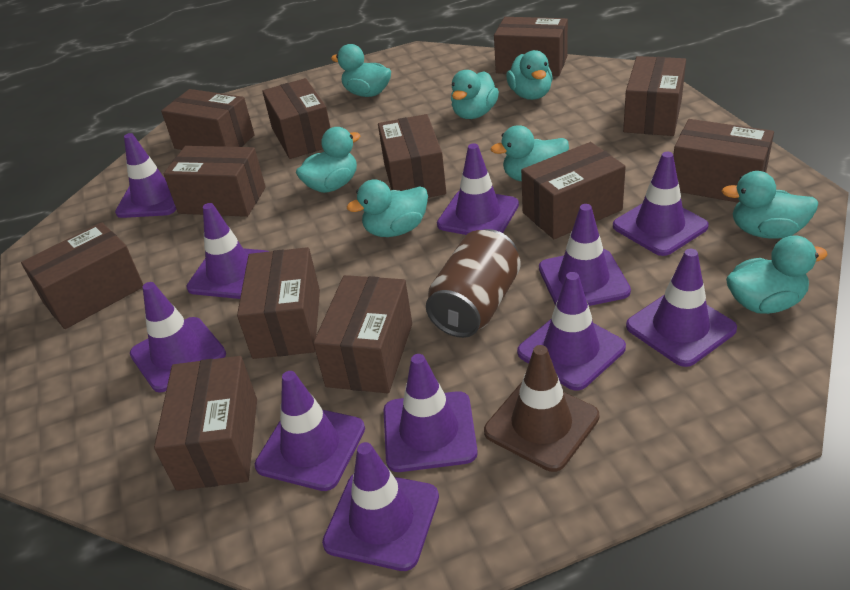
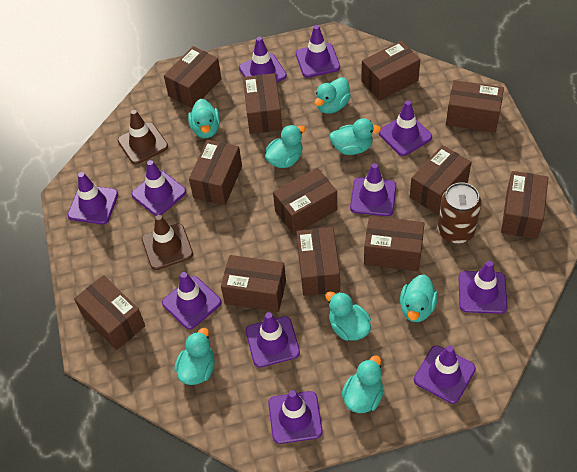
brown traffic cone: 1 -> 2

